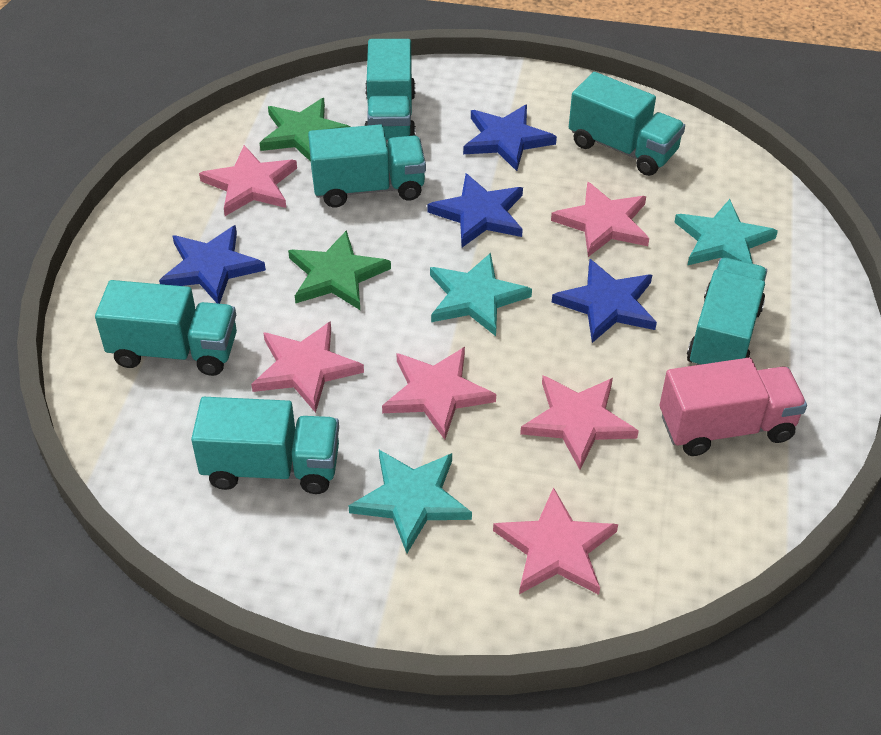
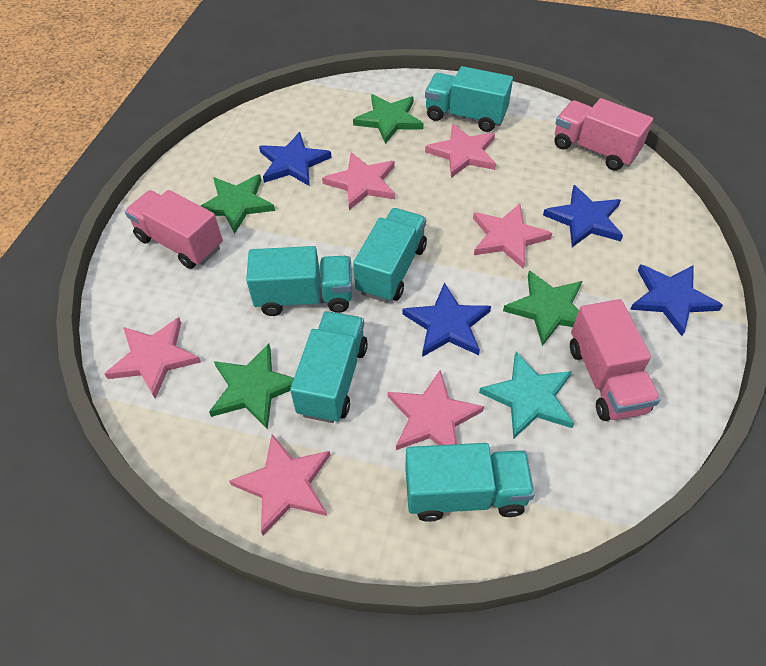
green star: 2 -> 4
pink truck: 1 -> 3
turquoise star: 3 -> 1
turquoise truck: 6 -> 5

